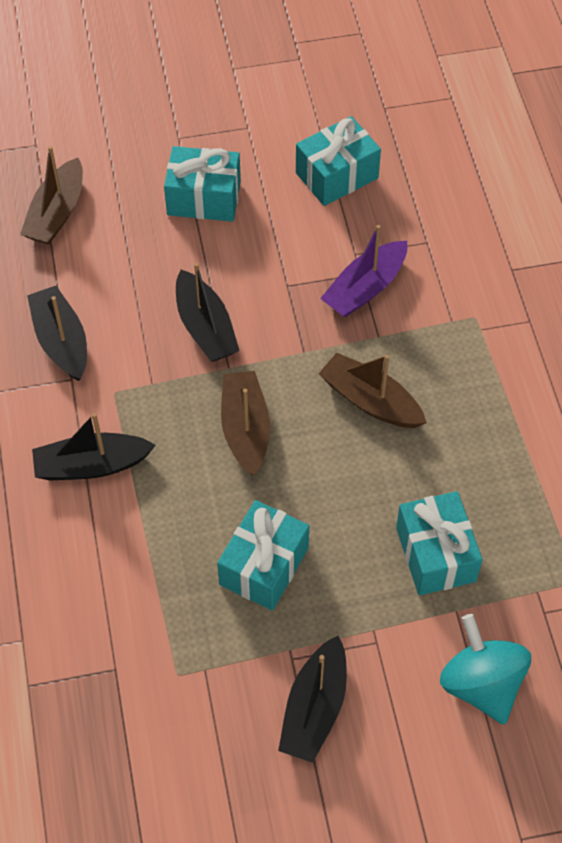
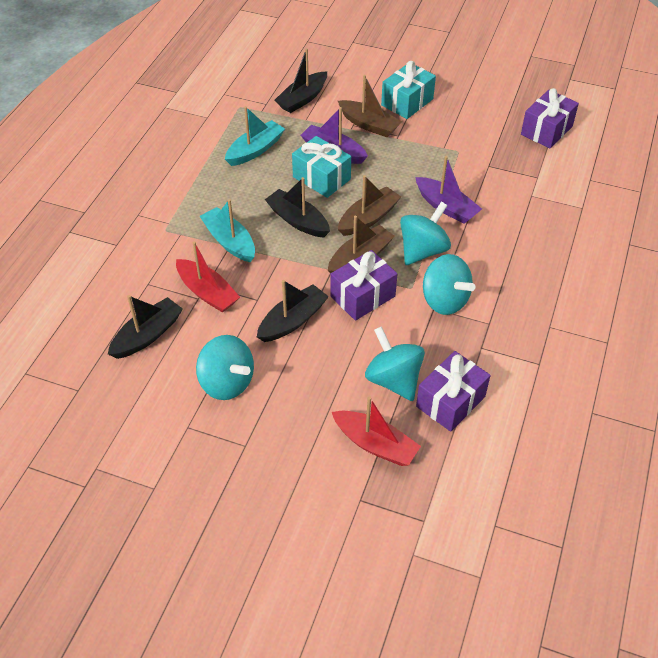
purple boat: 1 -> 2
purple gift: 0 -> 3
red boat: 0 -> 2
turquoise boat: 0 -> 2
turquoise gift: 4 -> 2
turquoise spinning top: 1 -> 4

